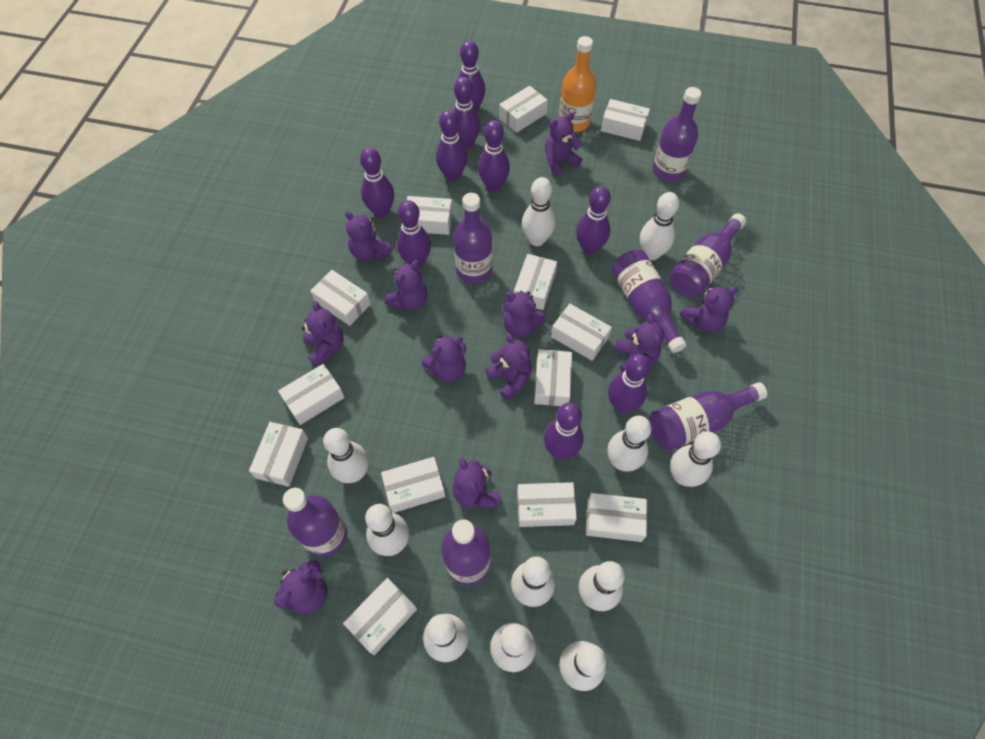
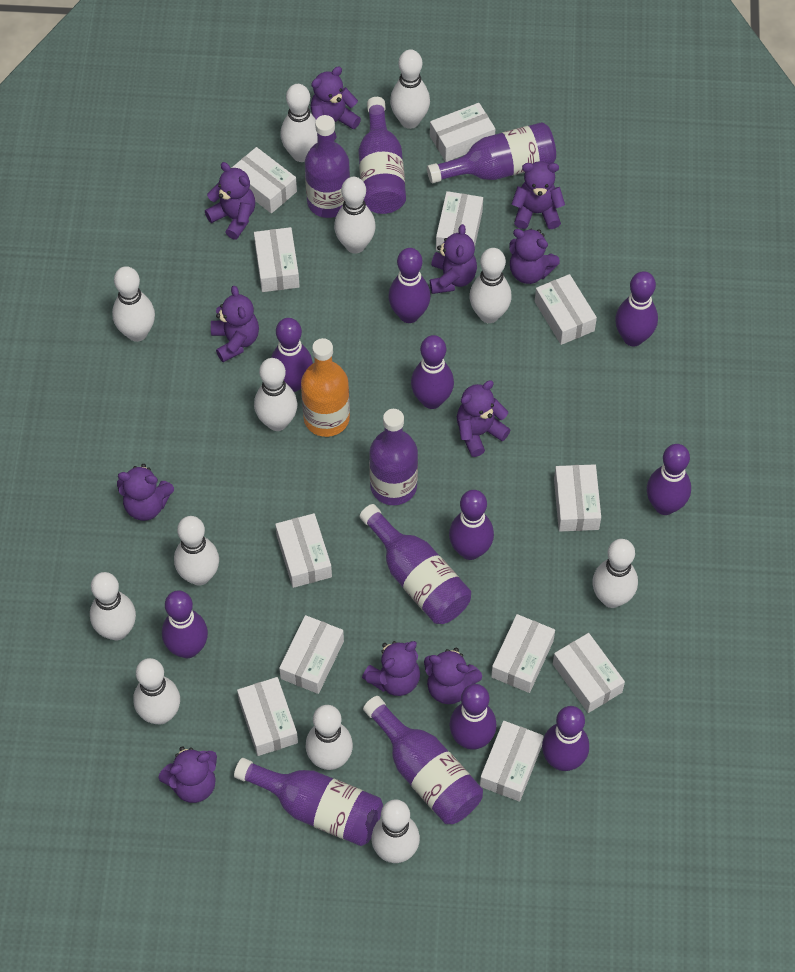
white bowling pin: 11 -> 12
white box: 13 -> 12

